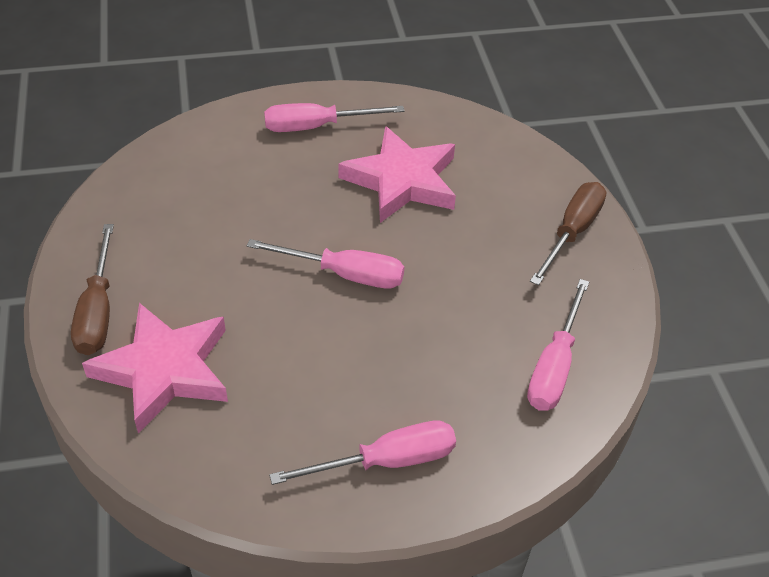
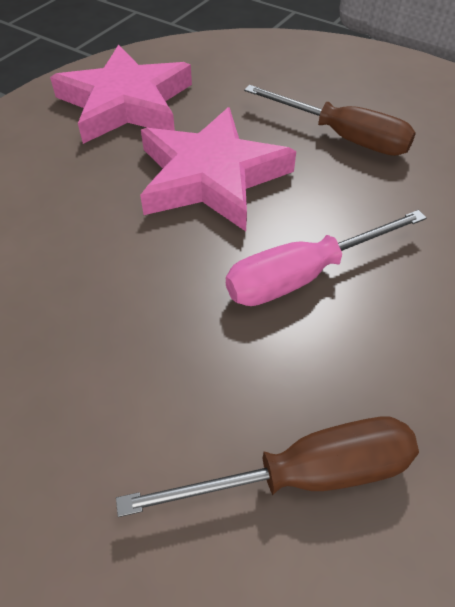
pink screwdriver: 4 -> 1

